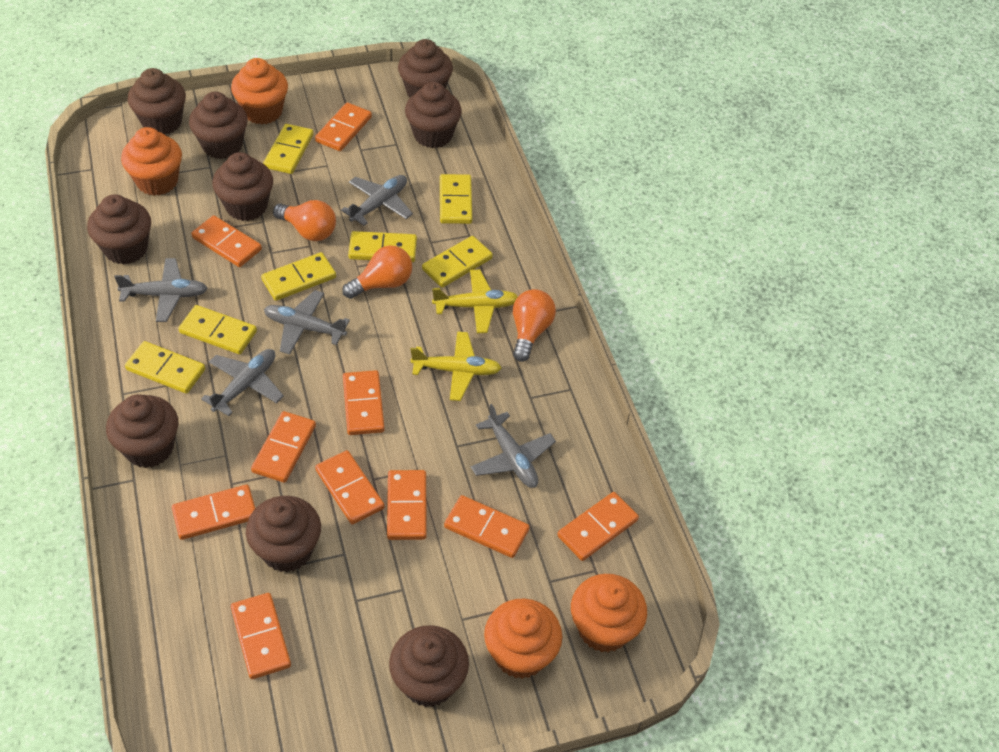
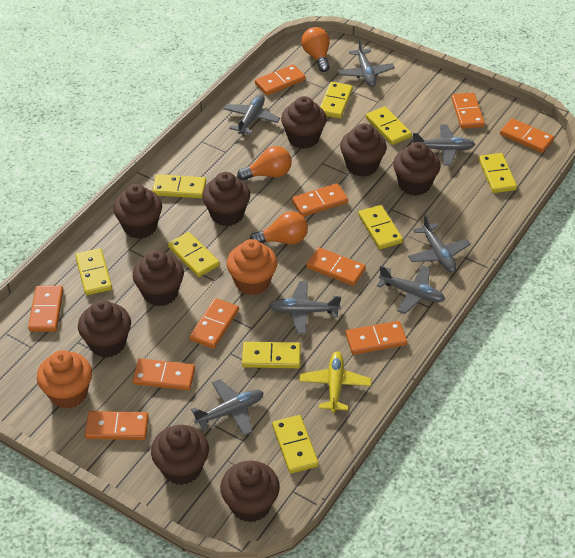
grey plane: 5 -> 7
orange cupcake: 4 -> 2
yellow domino: 7 -> 9
yellow plane: 2 -> 1

